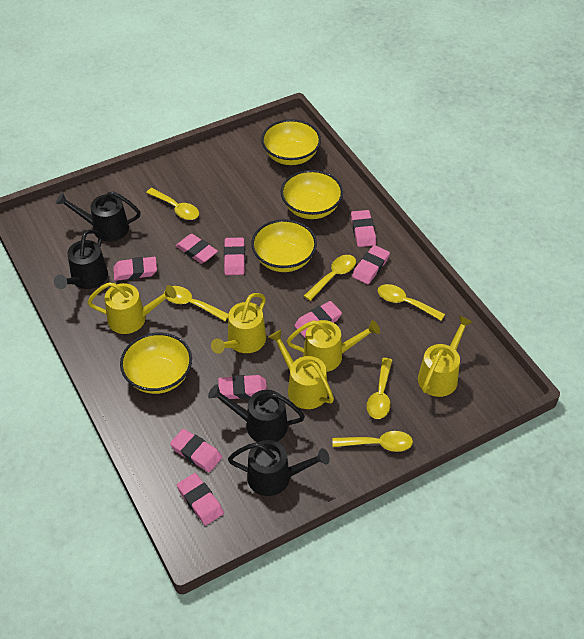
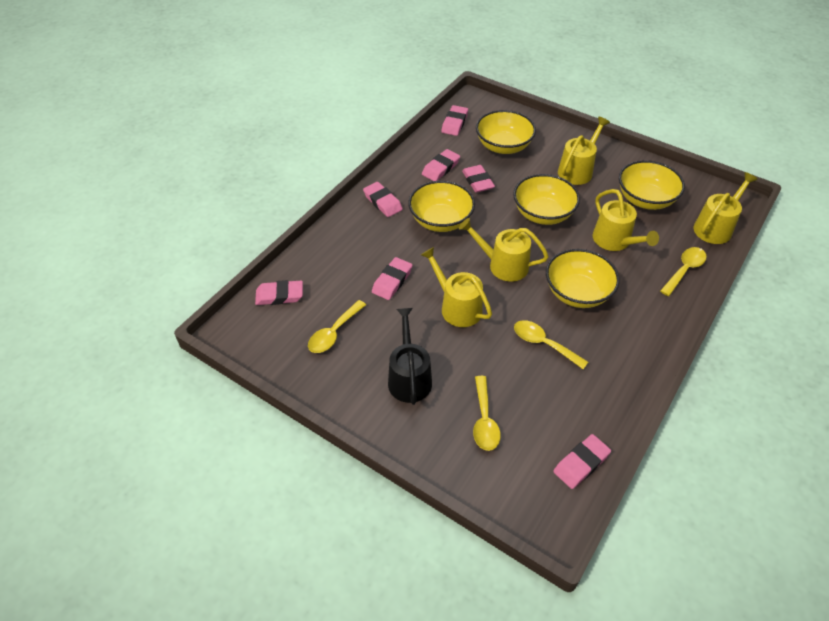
black watering can: 4 -> 1
pink eraser: 9 -> 7
yellow bowl: 4 -> 5
yellow spoon: 6 -> 4

